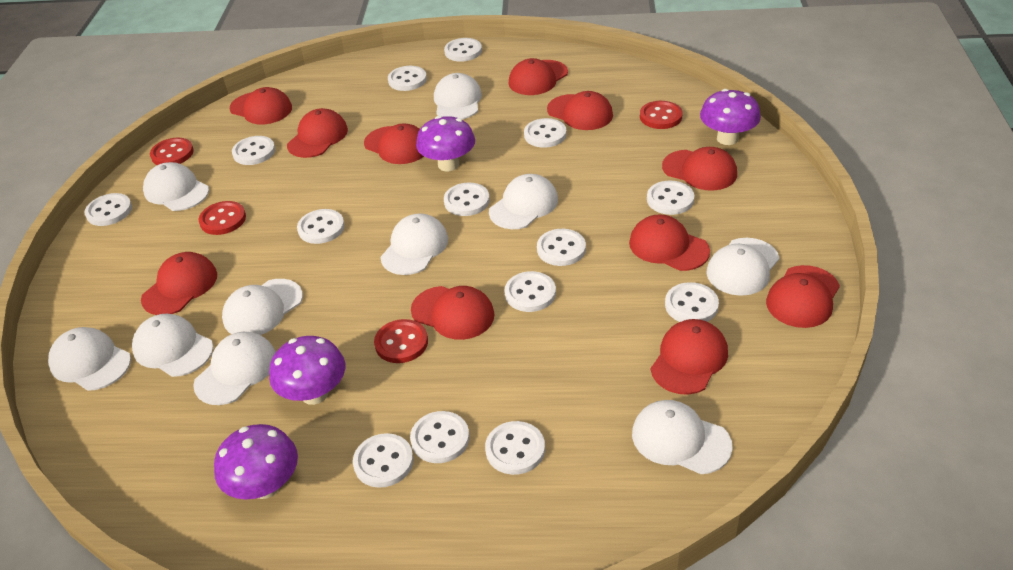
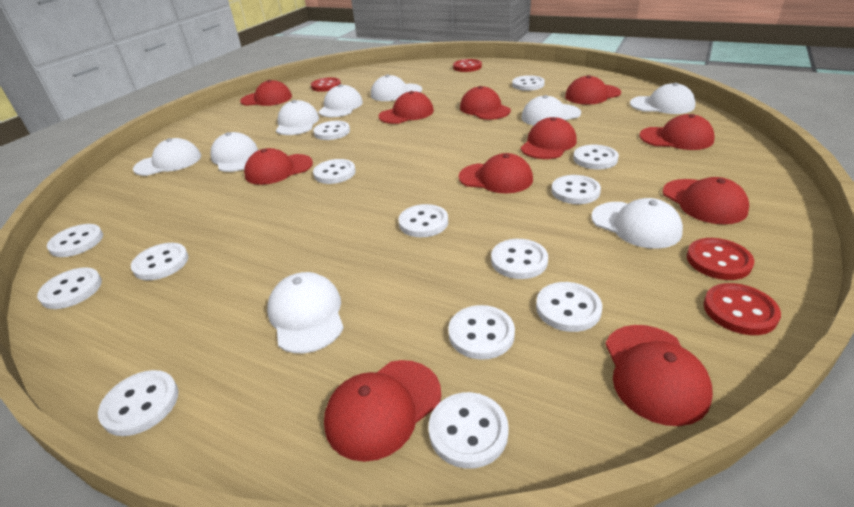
purple mushroom: 4 -> 0
white cap: 10 -> 9

